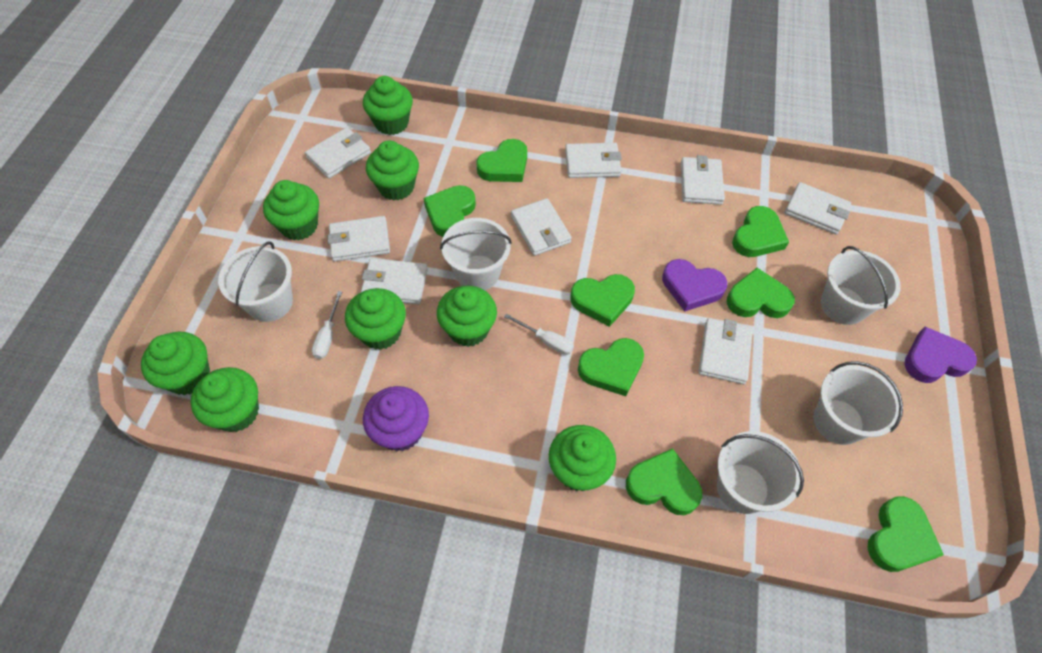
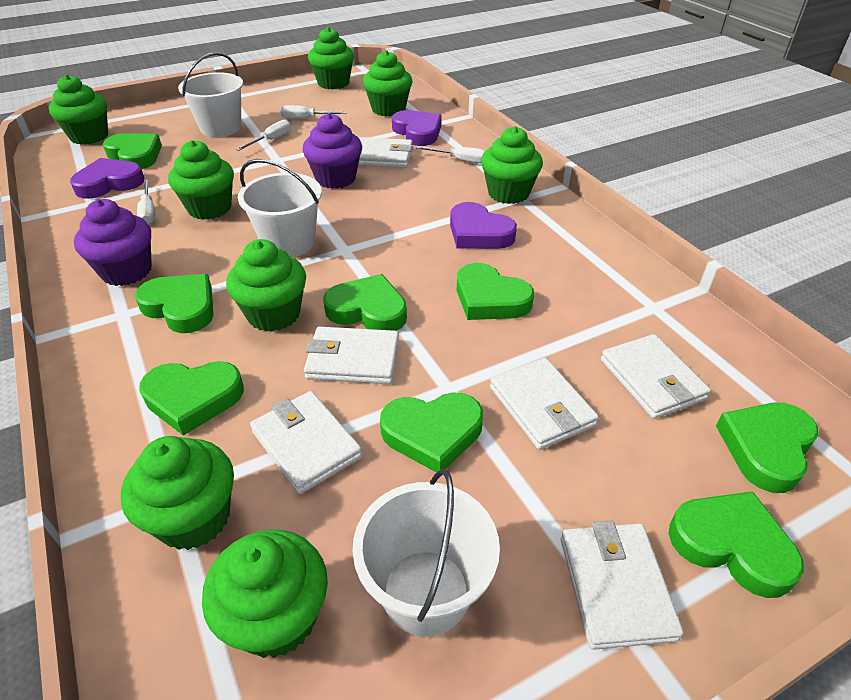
purple cupcake: 1 -> 2
purple heart: 2 -> 3
white bucket: 5 -> 3
white screwdriver: 2 -> 4
white wallet: 8 -> 6

